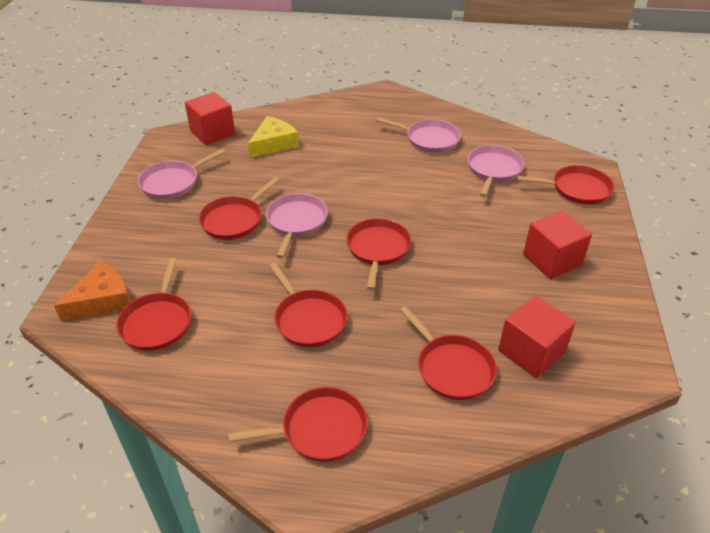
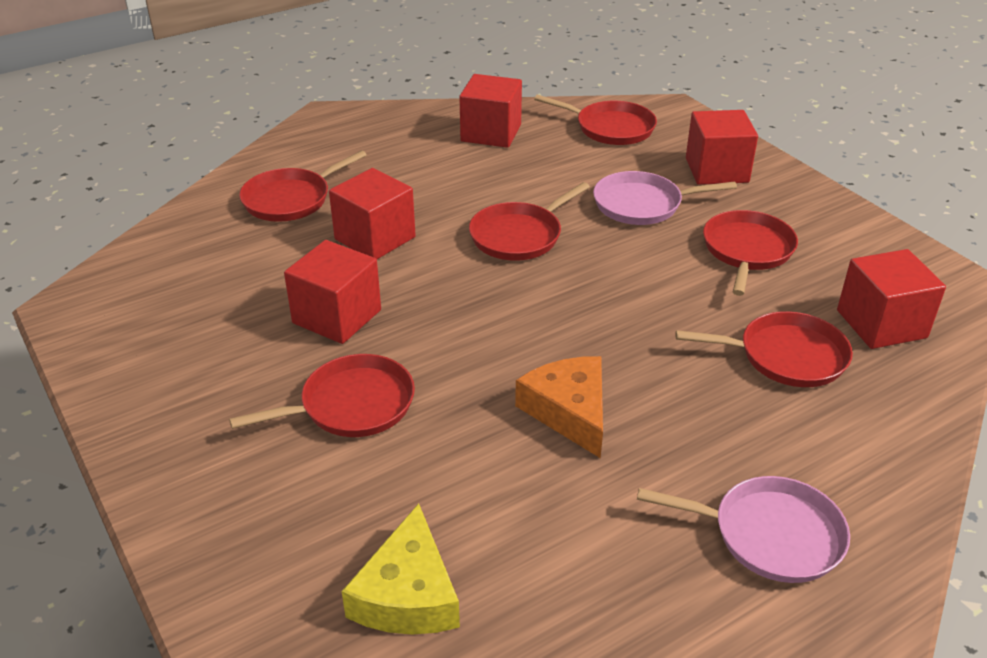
pink pan: 4 -> 2
red cube: 3 -> 5
red pan: 7 -> 6

